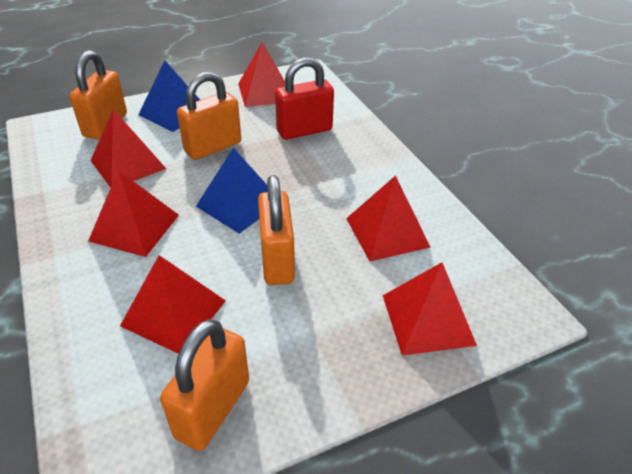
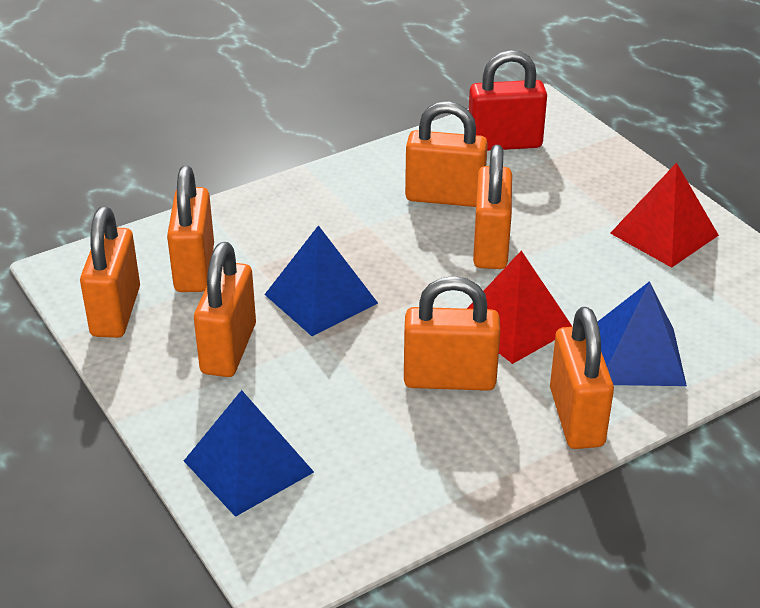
blue pyramid: 2 -> 3
orange padlock: 4 -> 7
red pyramid: 6 -> 2

